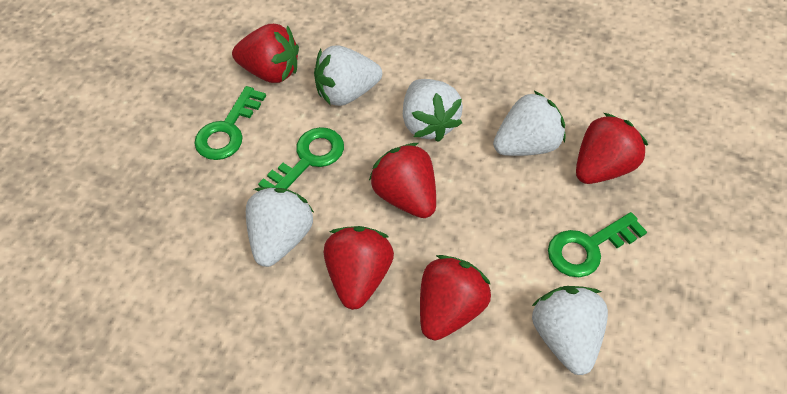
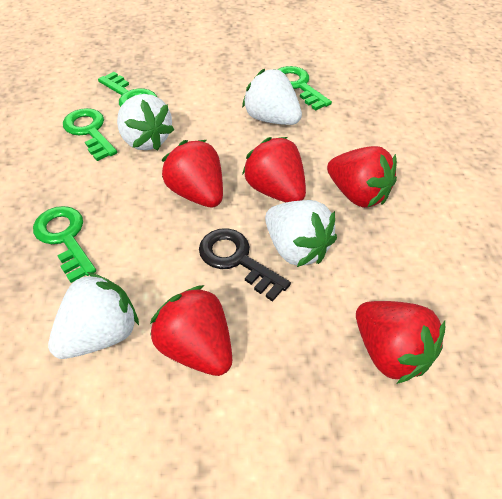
black key: 0 -> 1
green key: 3 -> 4
white strawberry: 5 -> 4

